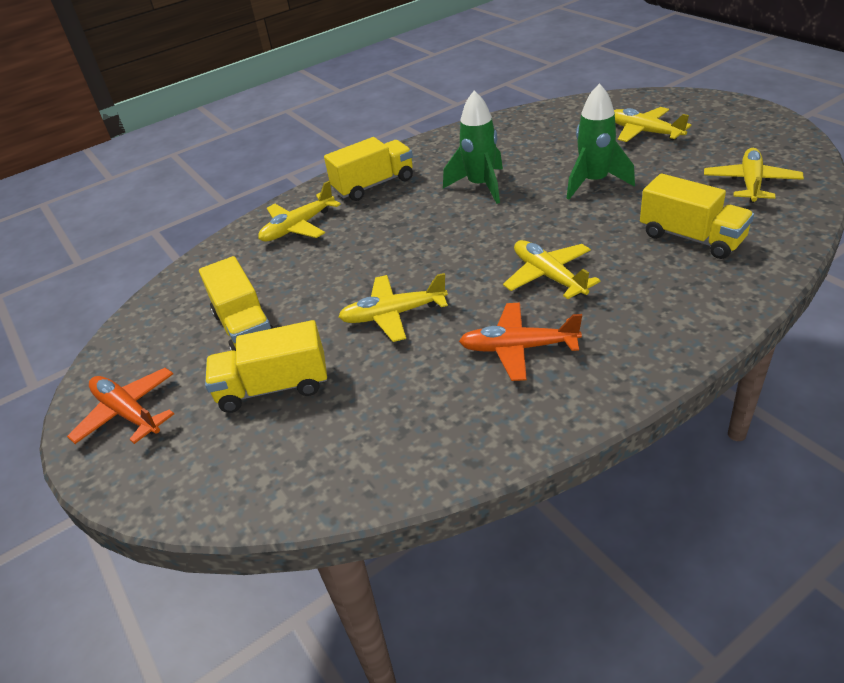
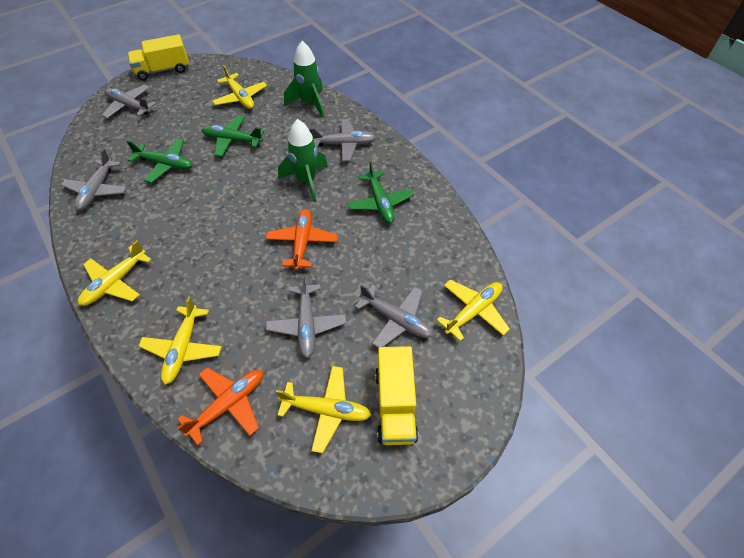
green plane: 0 -> 3
grey plane: 0 -> 5
yellow truck: 4 -> 2

